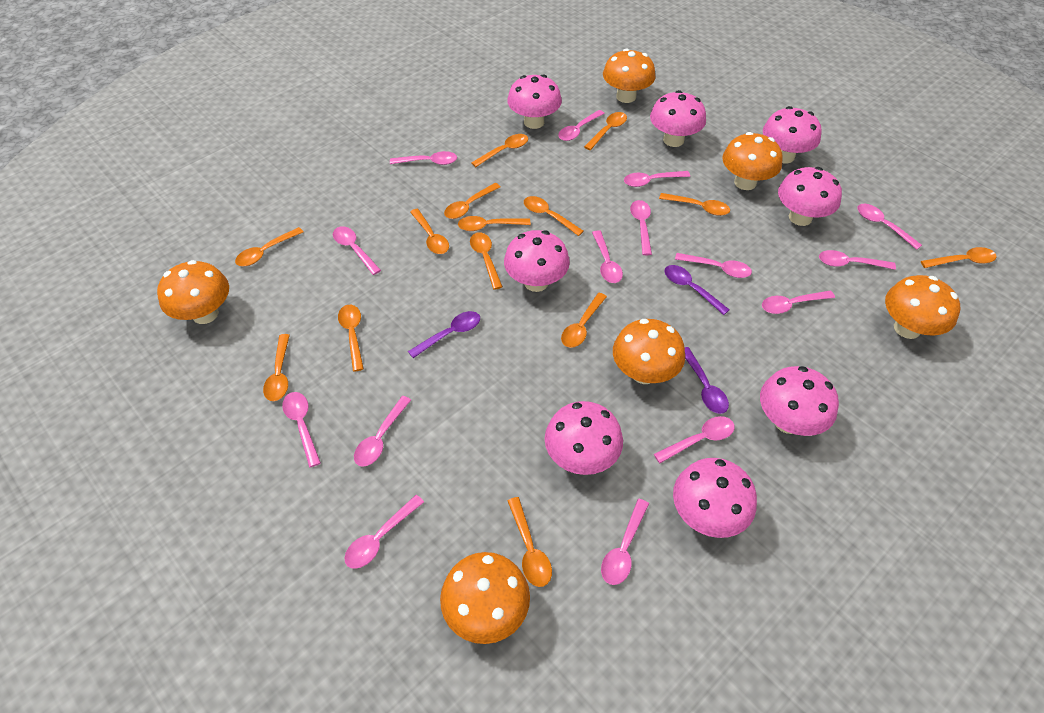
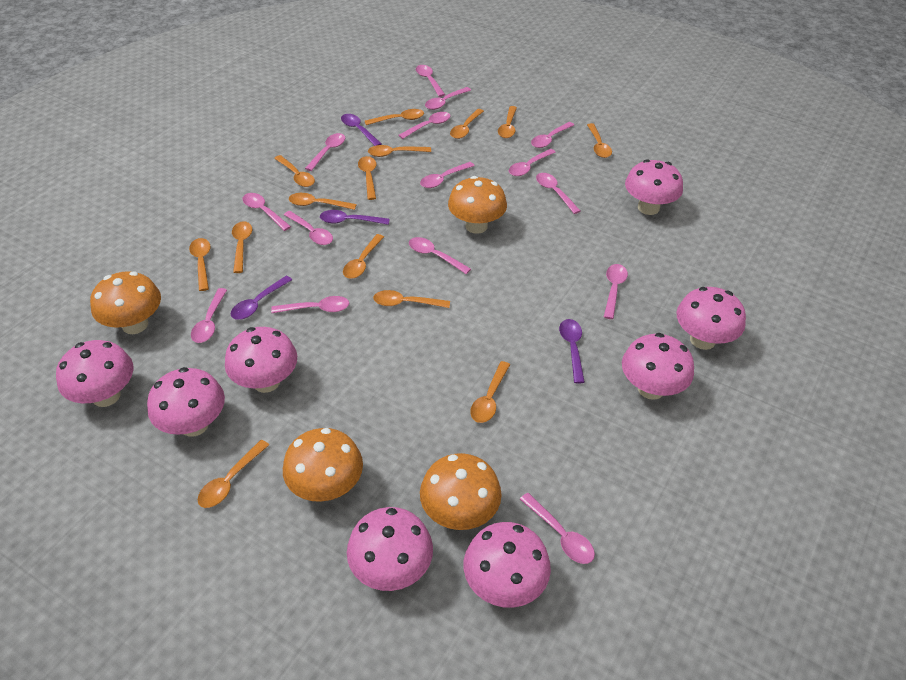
orange mushroom: 6 -> 4
purple spoon: 3 -> 4

